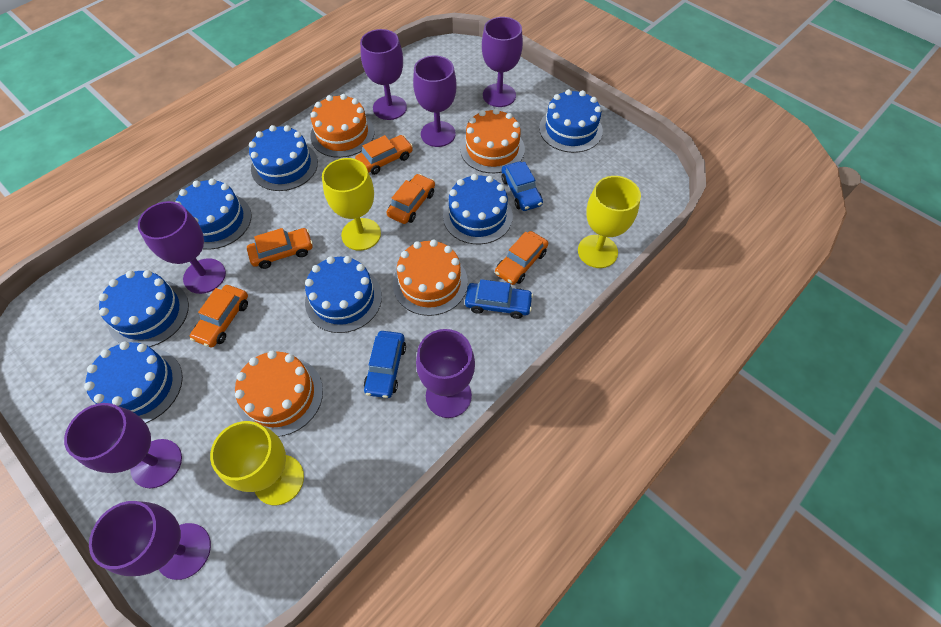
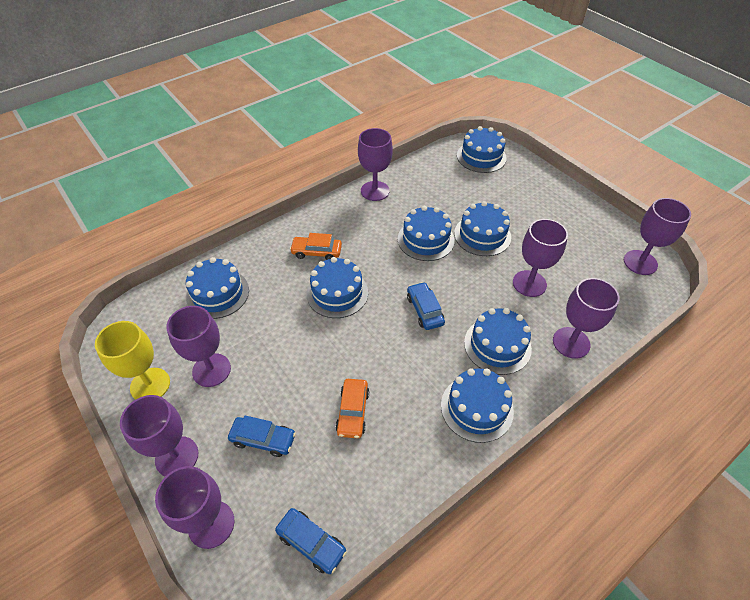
orange cake: 4 -> 0
orange car: 5 -> 2
yellow goblet: 3 -> 1

